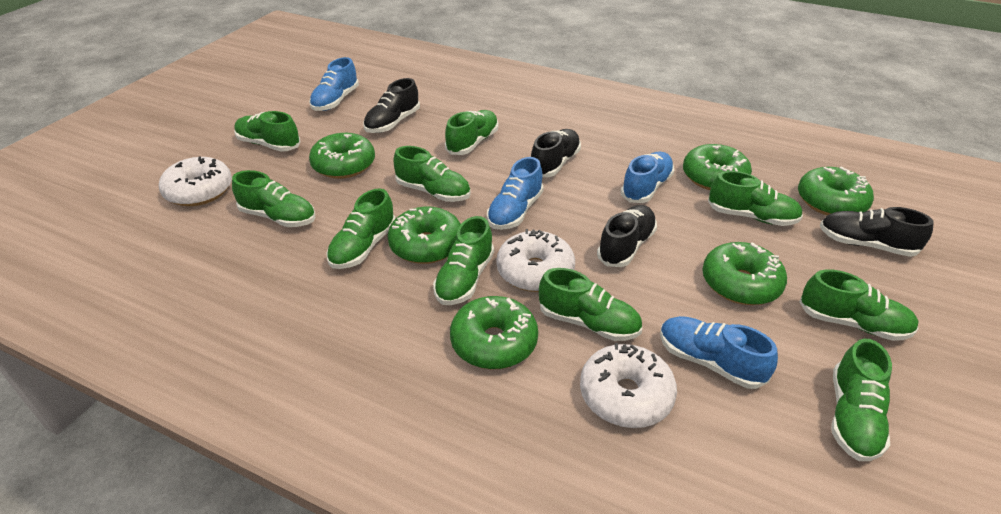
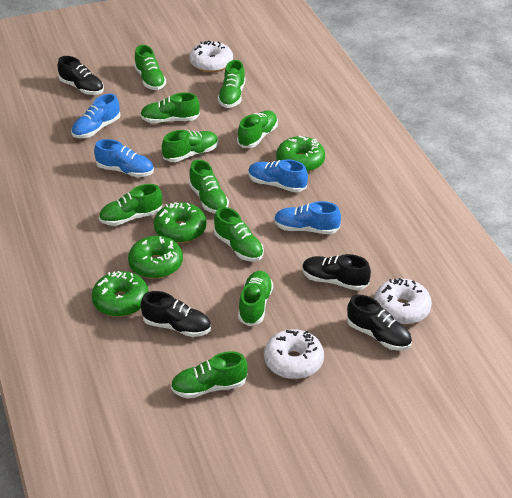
green donut: 6 -> 4

